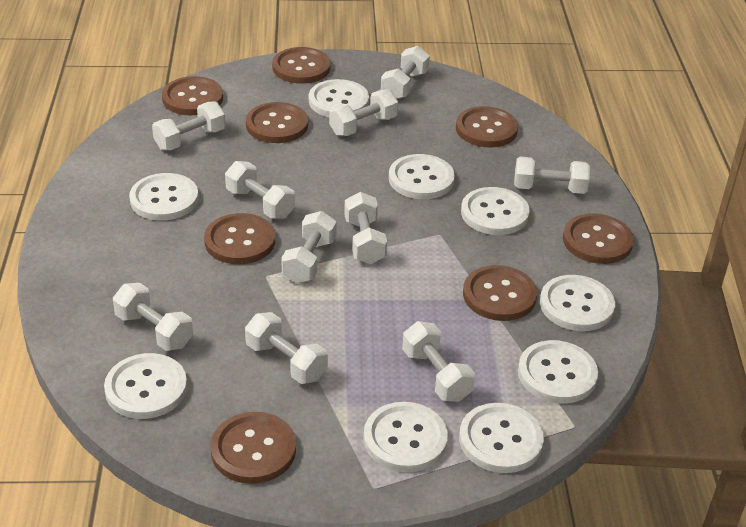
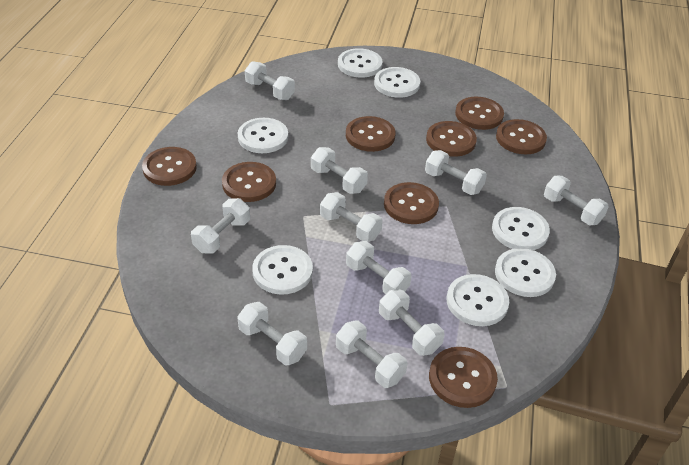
white button: 9 -> 7

